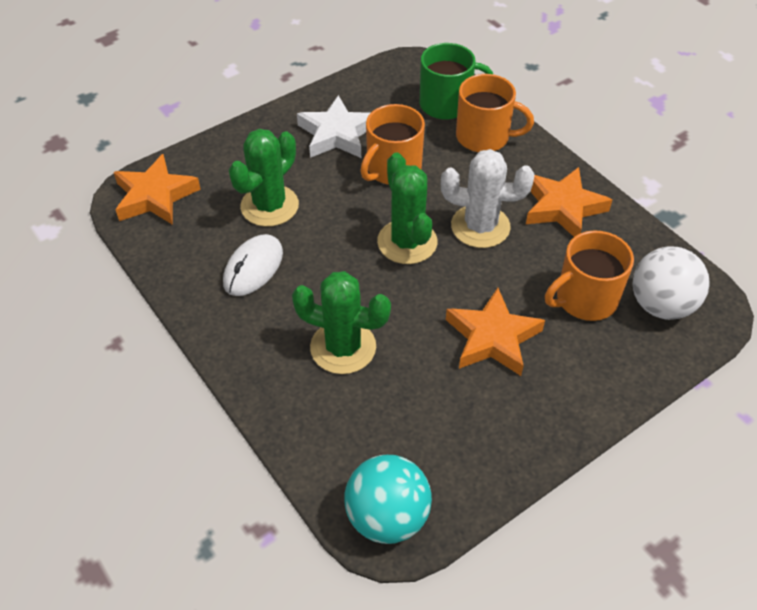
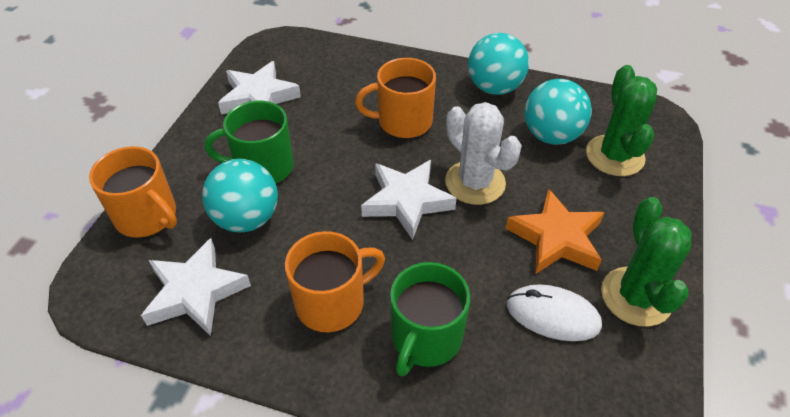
green cactus: 3 -> 2
green mug: 1 -> 2
orange star: 3 -> 1
turquoise ball: 1 -> 3
white ball: 1 -> 0
white star: 1 -> 3

